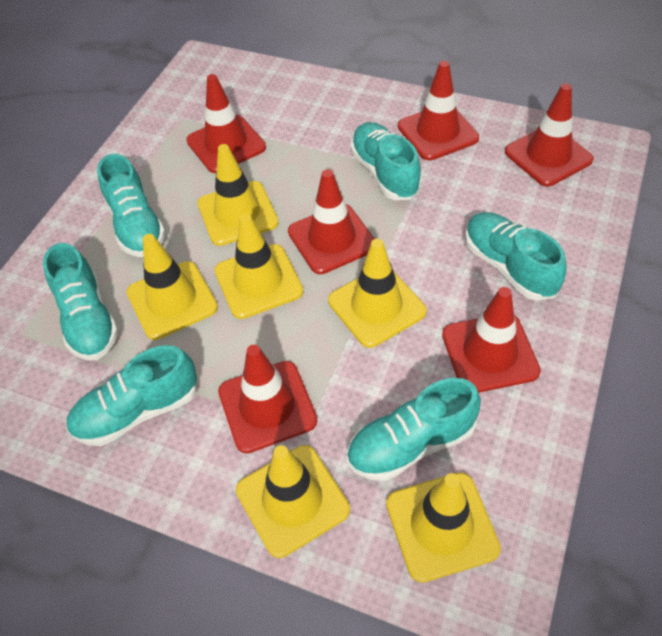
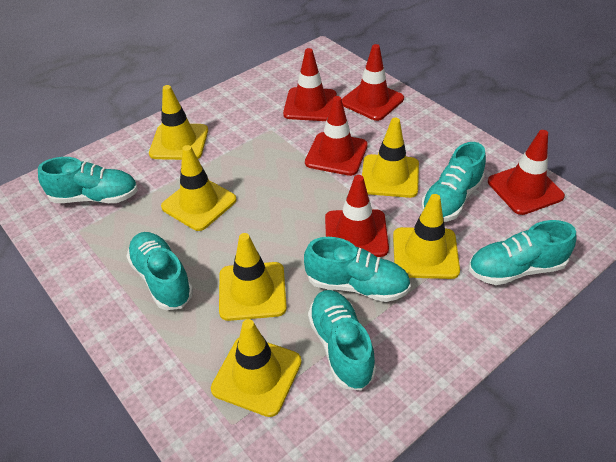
red traffic cone: 6 -> 5

